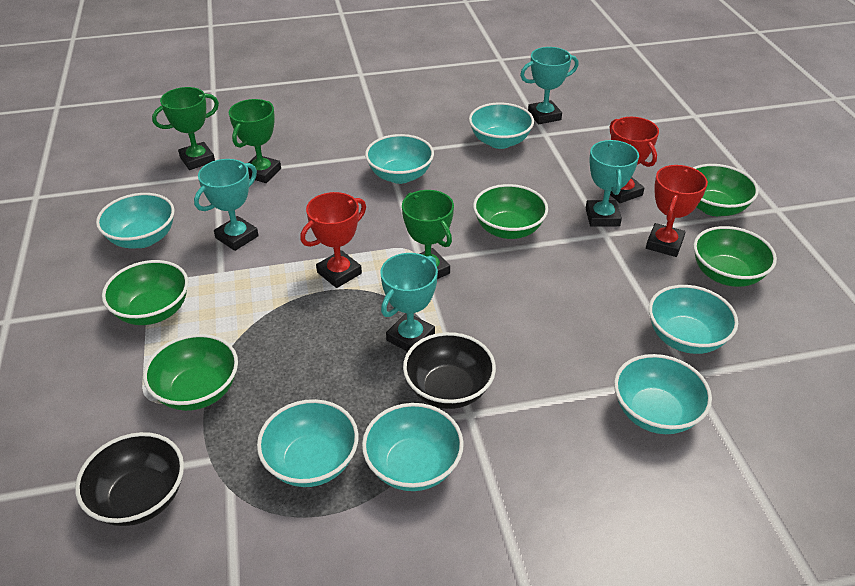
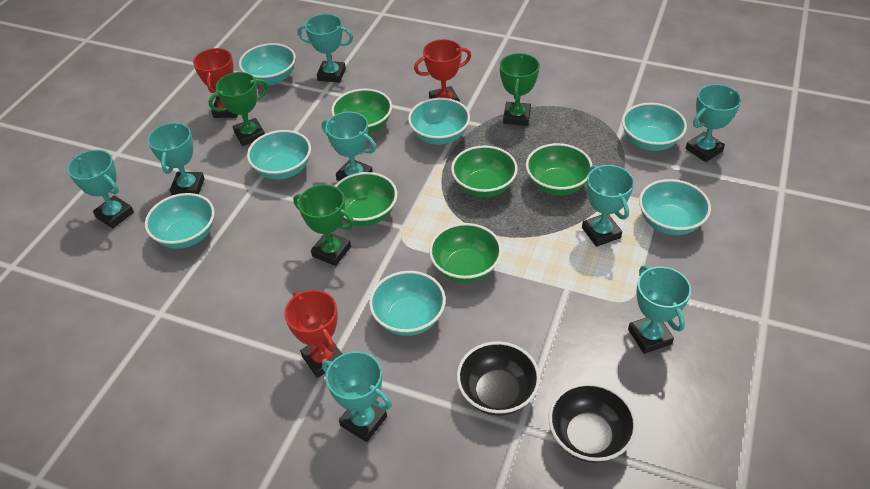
turquoise trophy: 4 -> 8

